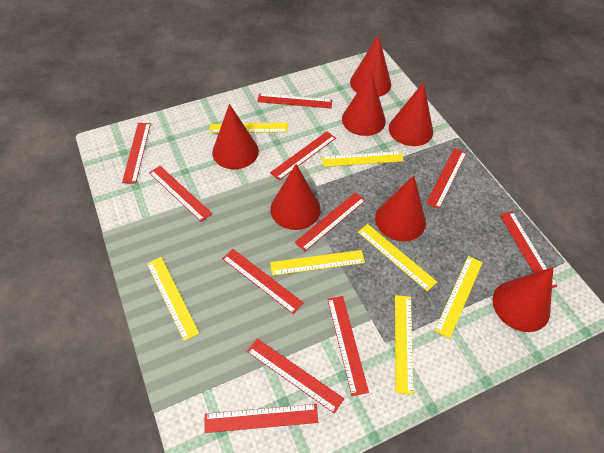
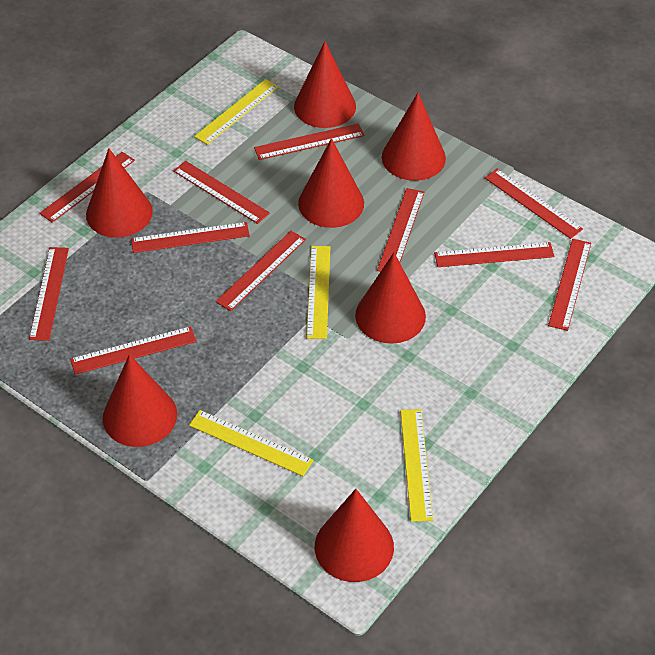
yellow ruler: 7 -> 4

